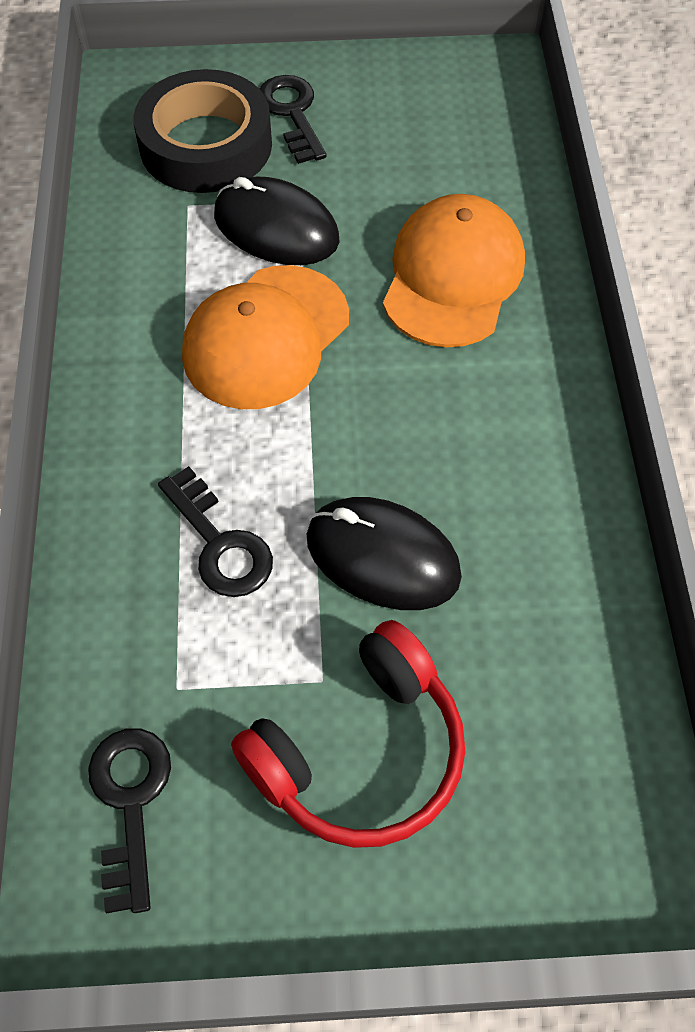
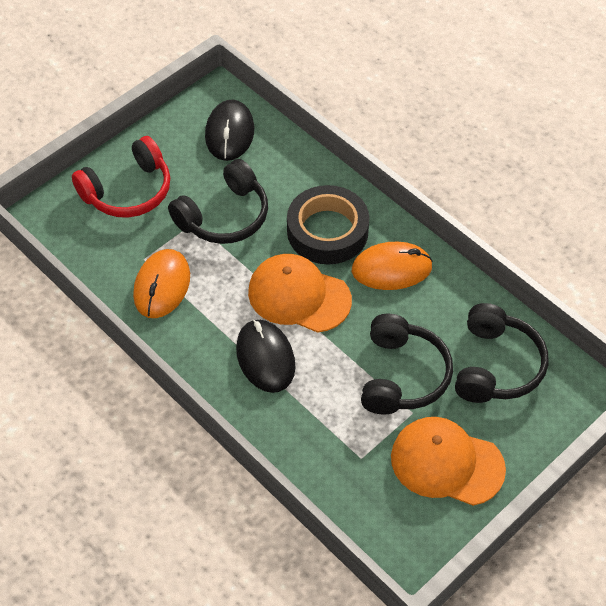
black headphones: 0 -> 3
black key: 3 -> 0
orange mouse: 0 -> 2

